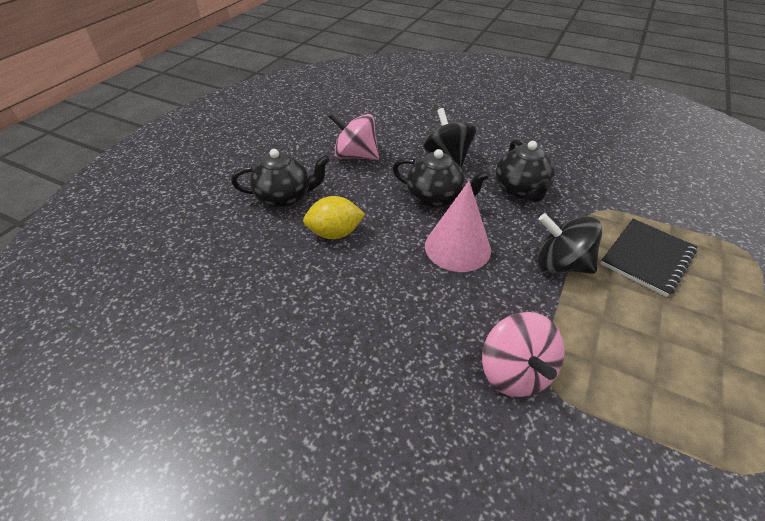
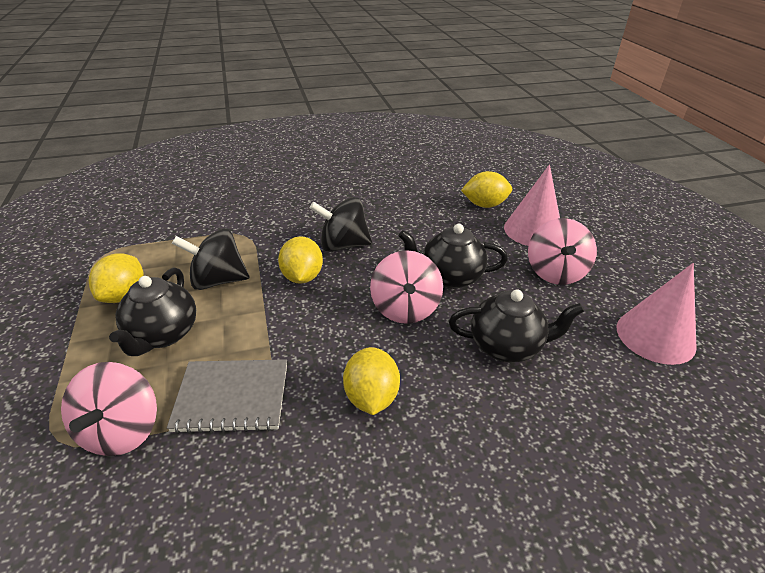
black notebook: 1 -> 0
grey notebook: 0 -> 1
pink cone: 1 -> 2
pink spinning top: 2 -> 3
yellow lemon: 1 -> 4

